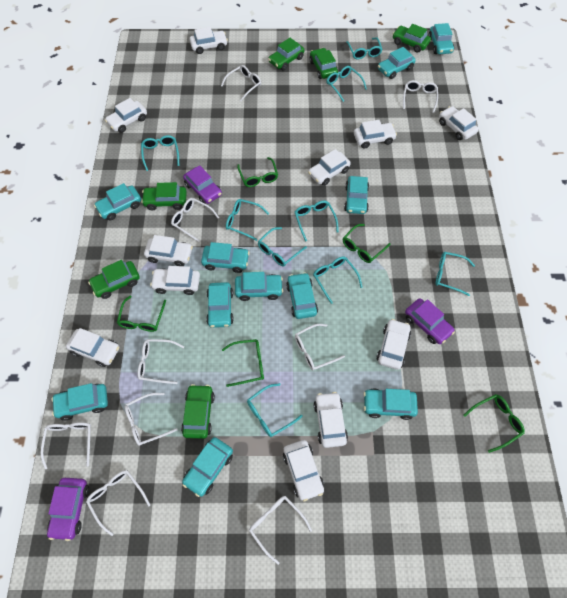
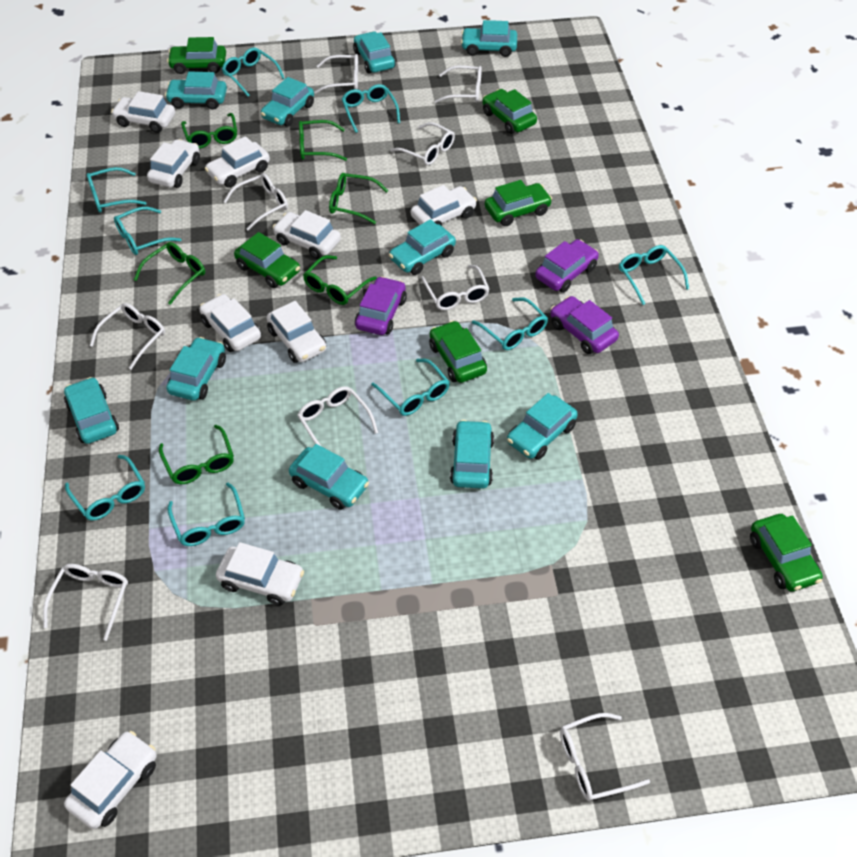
green glasses: 5 -> 6
turquoise car: 11 -> 10
white car: 11 -> 9

